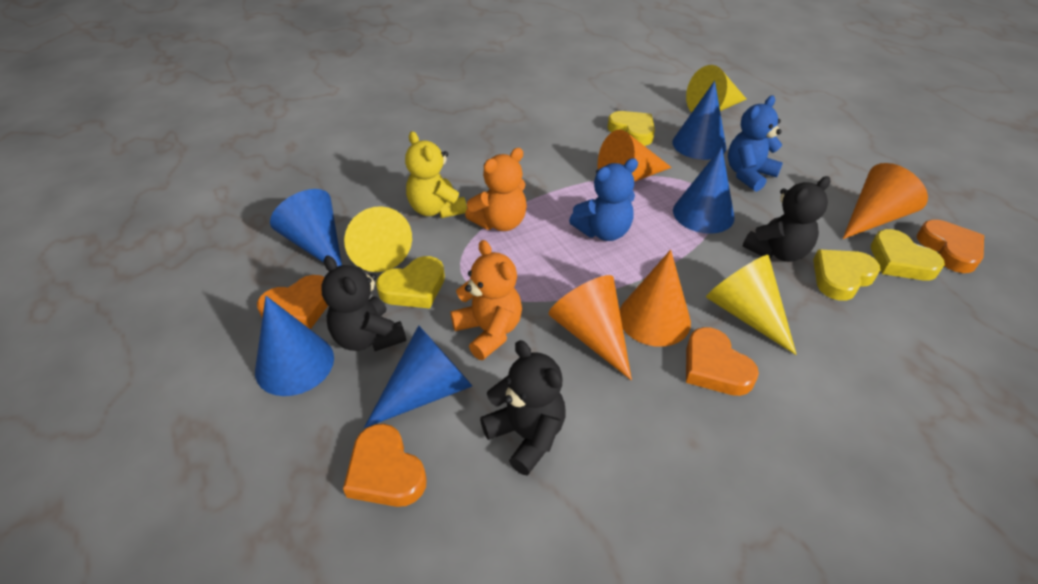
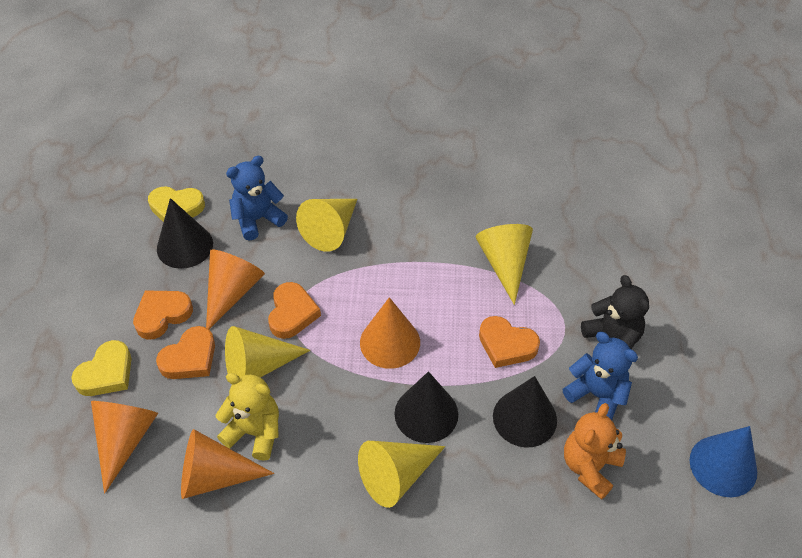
black cone: 0 -> 3
black teddy bear: 3 -> 1
blue cone: 5 -> 1
orange teddy bear: 2 -> 1
yellow cone: 3 -> 4
yellow heart: 4 -> 2

